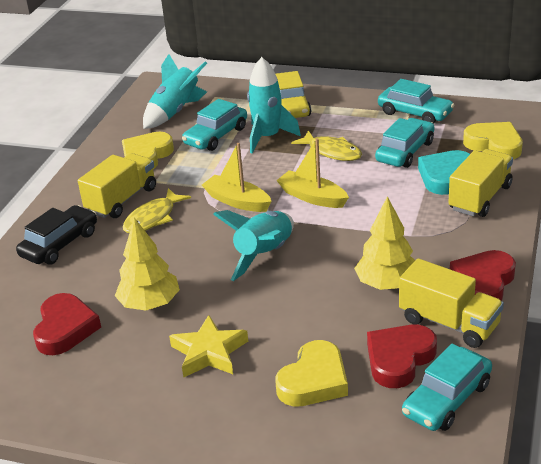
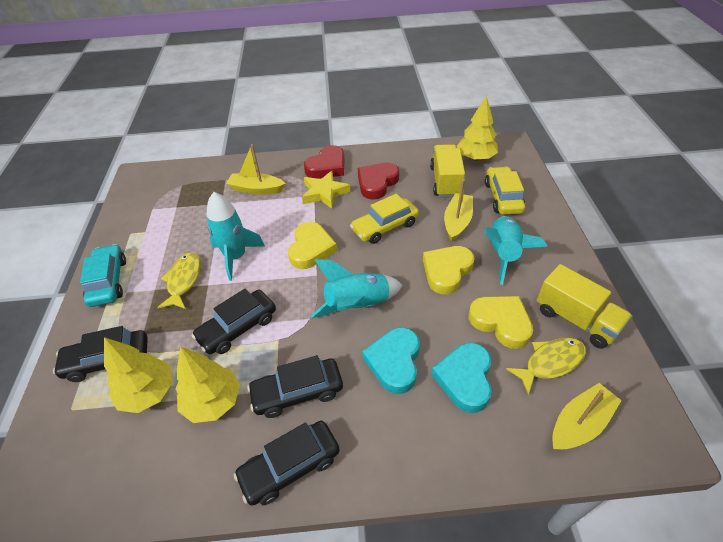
black car: 1 -> 4
red heart: 3 -> 2
turquoise car: 4 -> 1
turquoise heart: 1 -> 2
yellow boat: 2 -> 3
yellow car: 1 -> 2
yellow tree: 2 -> 3
yellow truck: 3 -> 2

